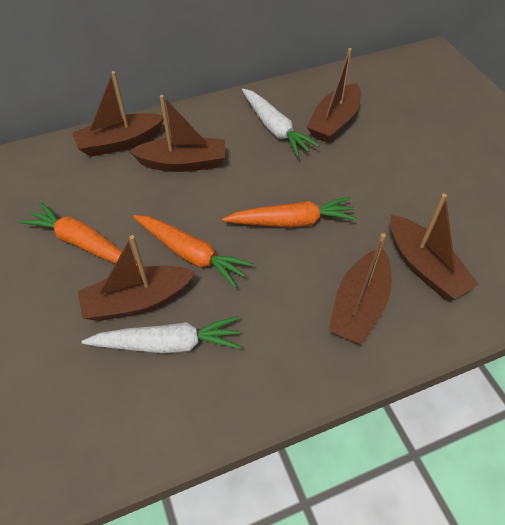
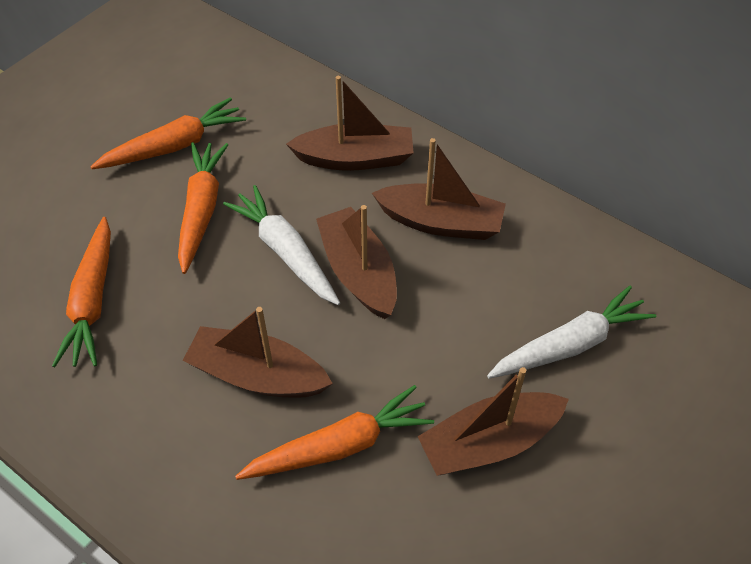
brown boat: 6 -> 5
orange carrot: 3 -> 4

